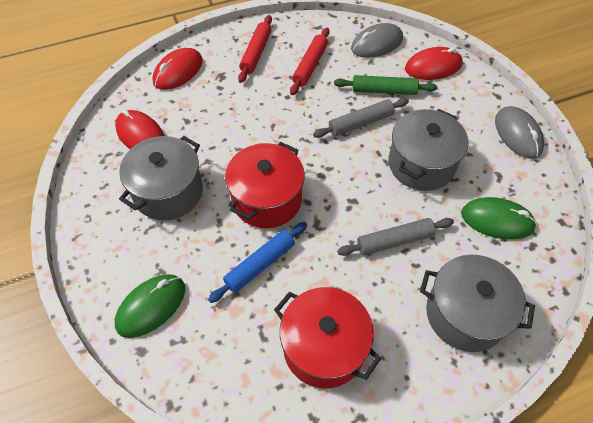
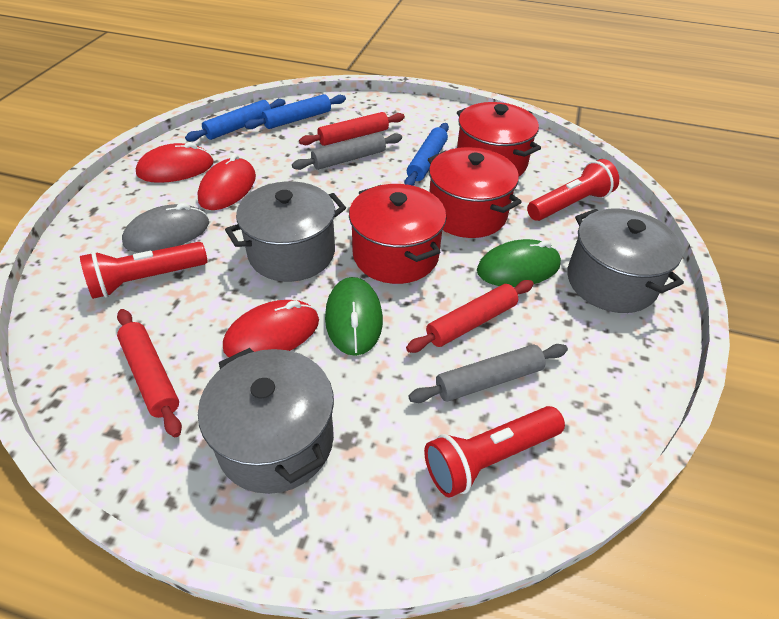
blue rolling pin: 1 -> 3
green rolling pin: 1 -> 0
grey mouse: 2 -> 1
red flashlight: 0 -> 3
red pot: 2 -> 3
red rolling pin: 2 -> 3

